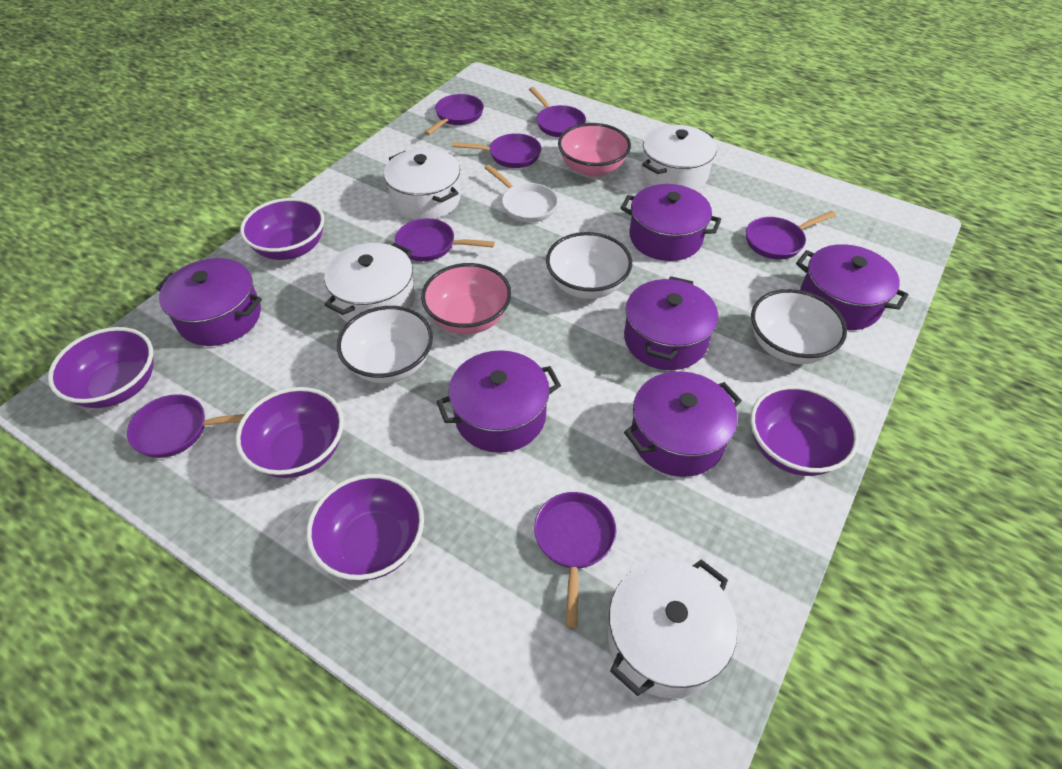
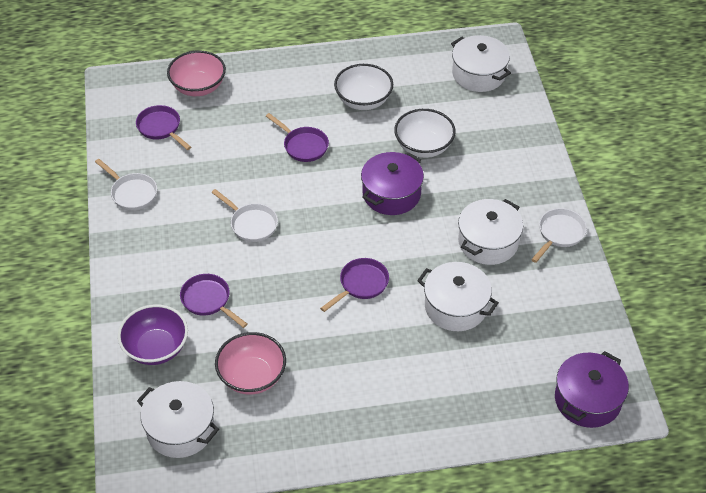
purple bowl: 5 -> 1
purple pan: 7 -> 4
purple pot: 6 -> 2
white bowl: 3 -> 2
white pan: 1 -> 3

